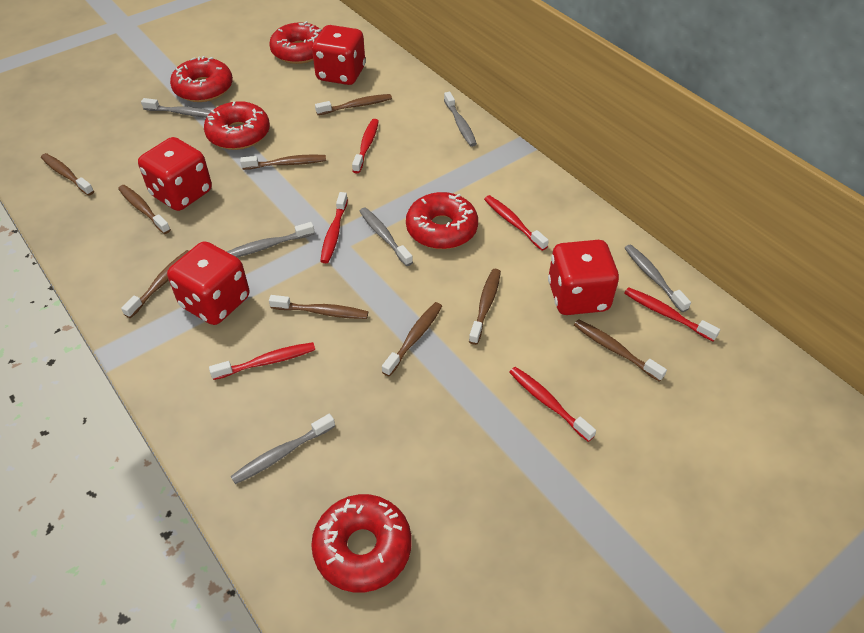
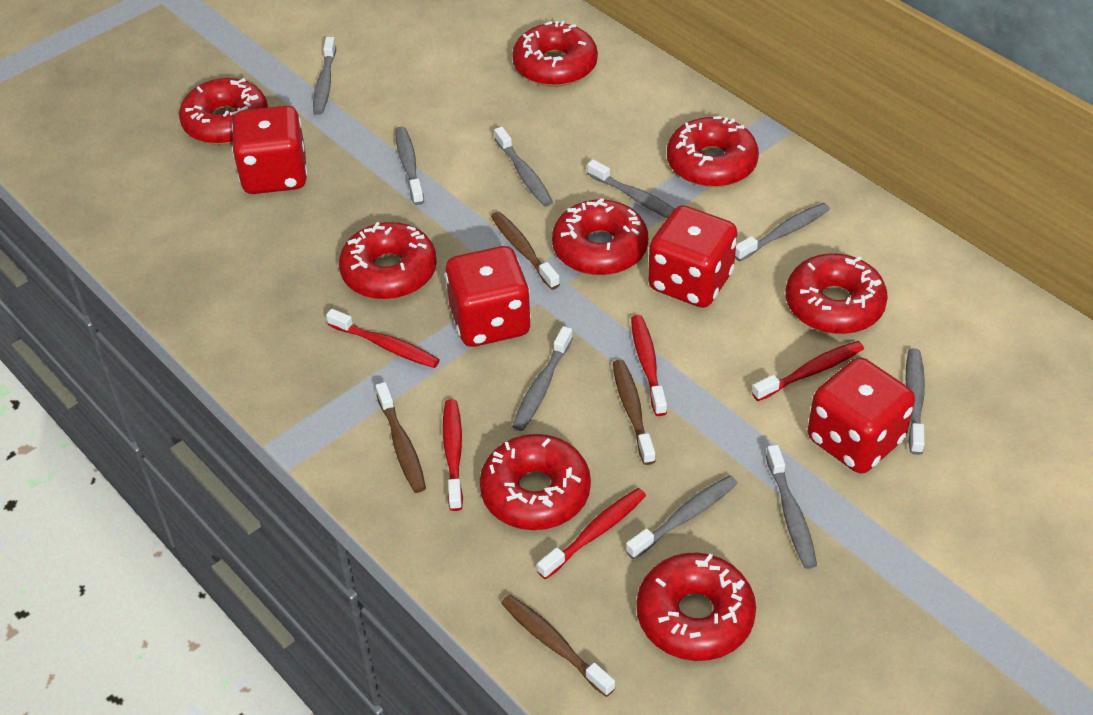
brown toothbrush: 9 -> 4
grey toothbrush: 6 -> 9
red donut: 5 -> 8
red toothbrush: 6 -> 5

